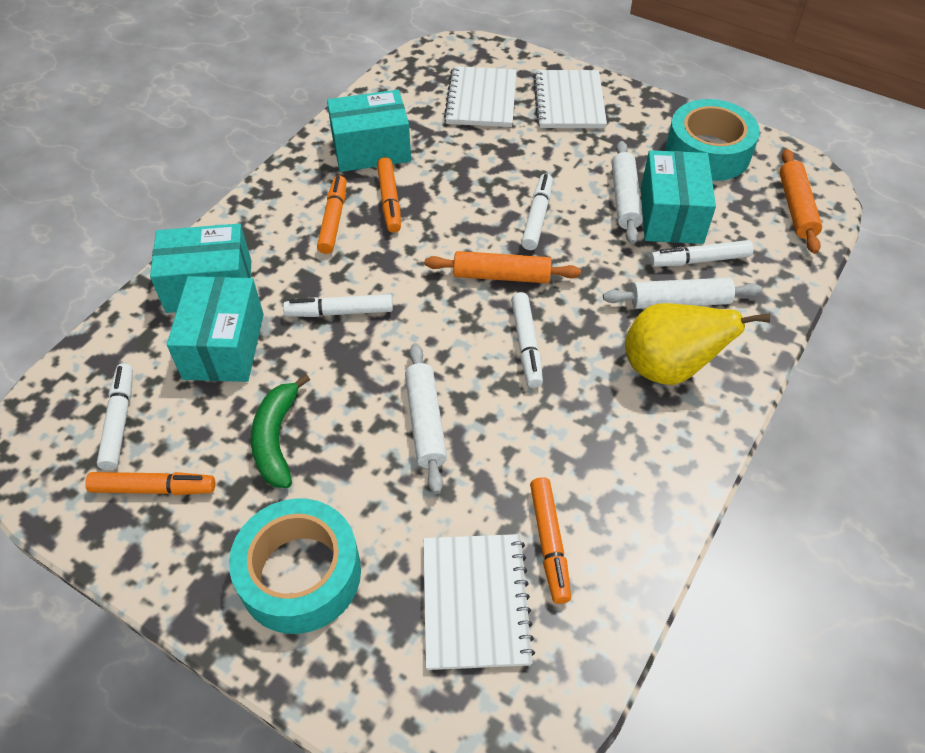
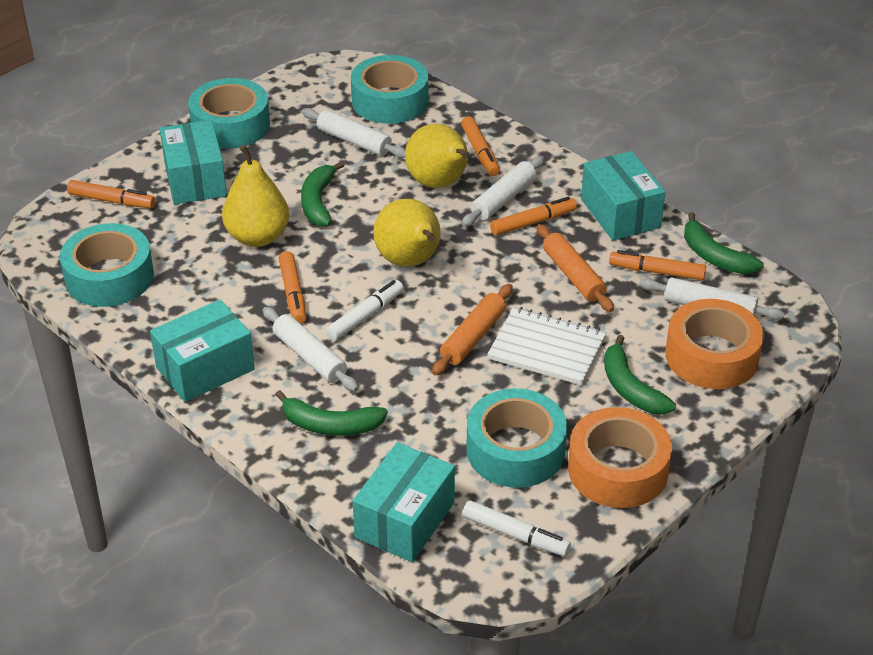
green banana: 1 -> 4
orange marker: 4 -> 5
orange tape: 0 -> 2
turquoise tape: 2 -> 4
white marker: 5 -> 2
white notebook: 3 -> 1
white rolling pin: 3 -> 4
yellow pear: 1 -> 3

